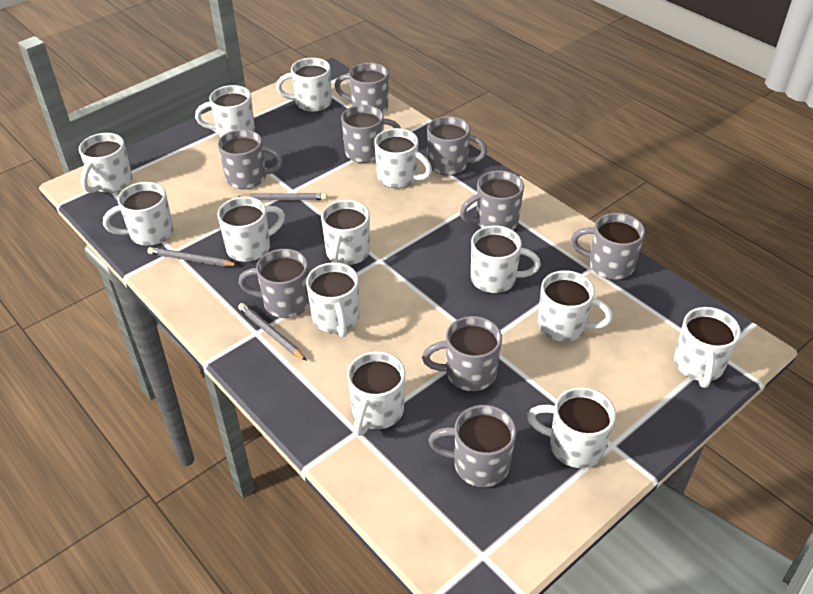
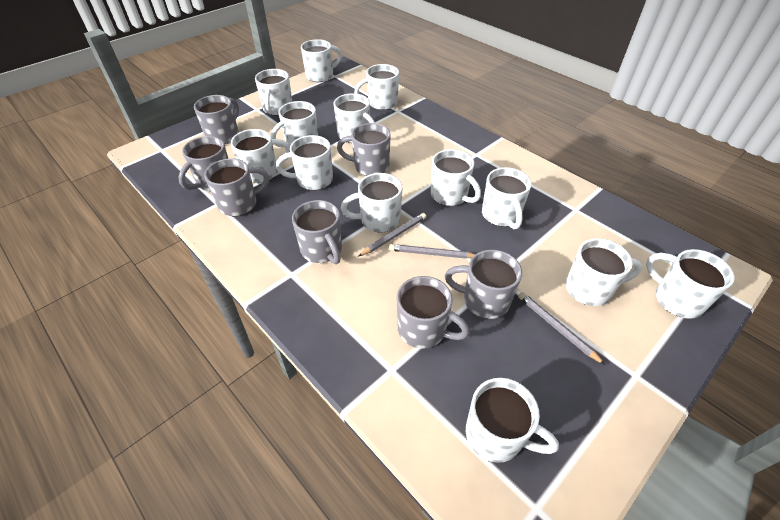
grey mug: 9 -> 7

